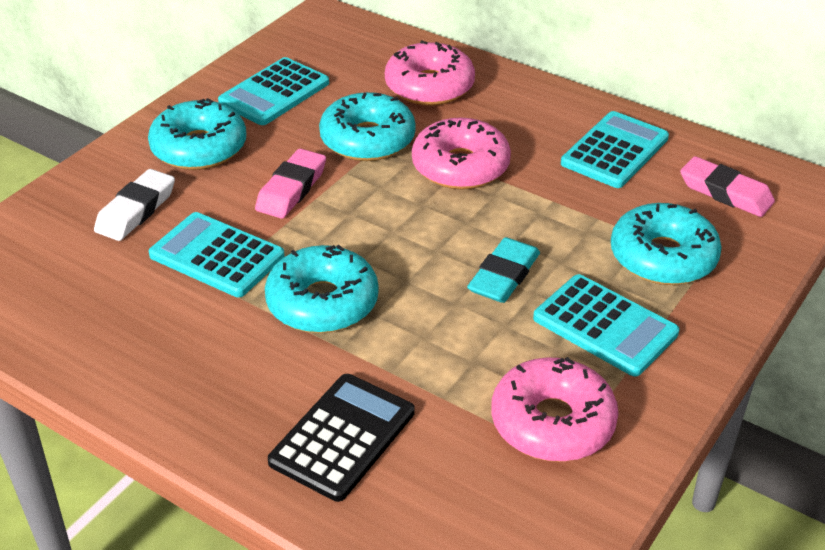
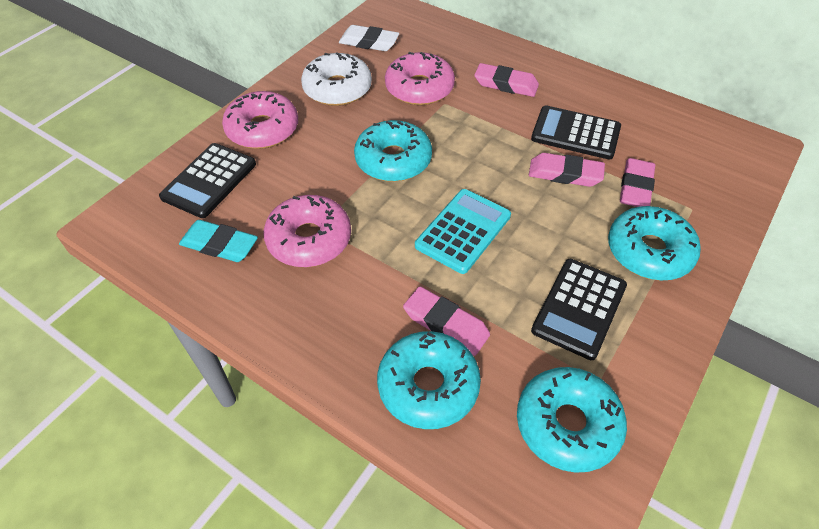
black calculator: 1 -> 3
pink eraser: 2 -> 4
turquoise calculator: 4 -> 1
white donut: 0 -> 1

